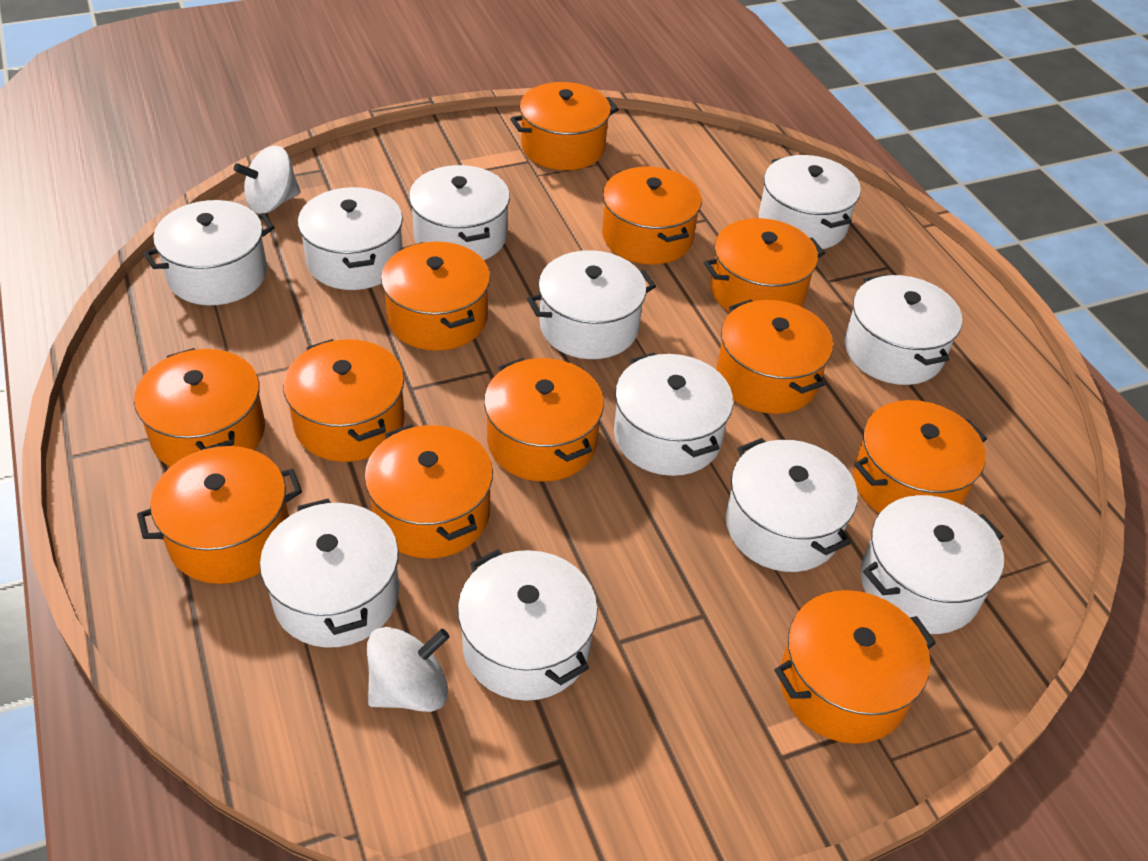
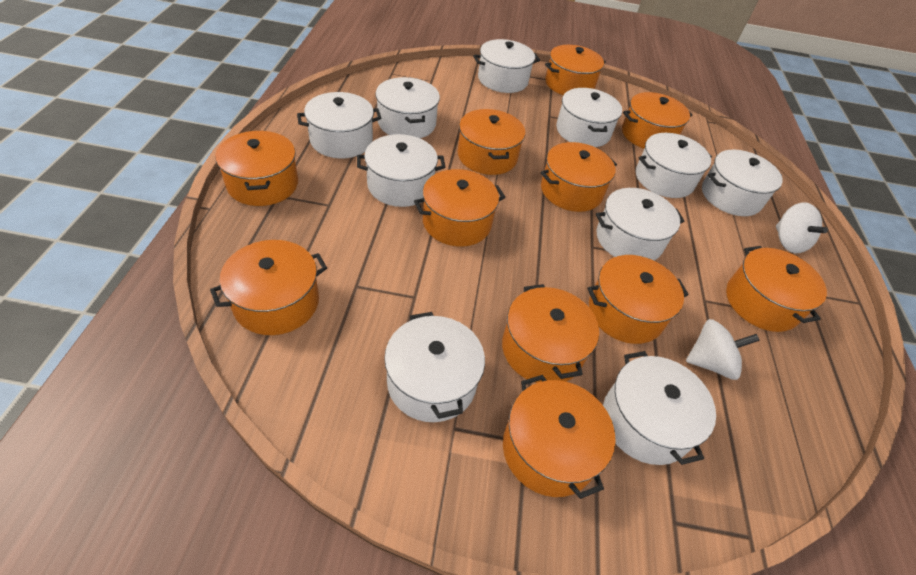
orange pot: 12 -> 11
white pot: 11 -> 10

